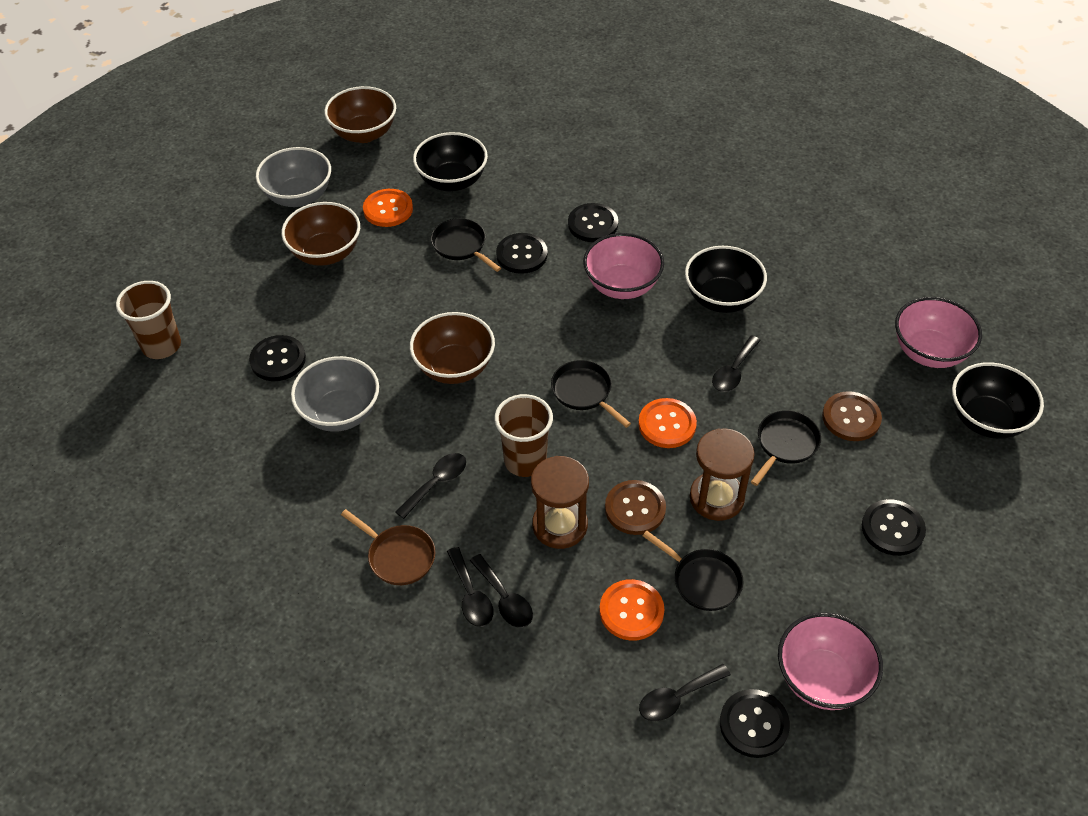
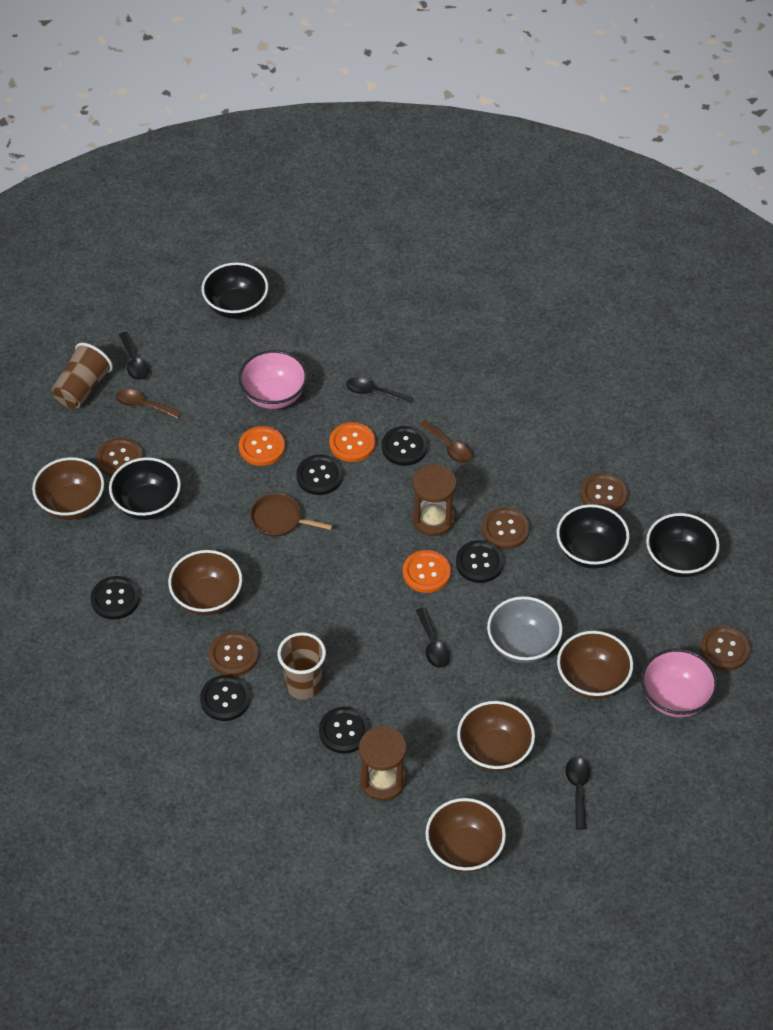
black bowl: 3 -> 4
black button: 5 -> 6
black pan: 4 -> 0
black spoon: 5 -> 4
brown bowl: 3 -> 5
brown button: 2 -> 5
brown spoon: 0 -> 2
grey bowl: 2 -> 1
pink bowl: 3 -> 2

